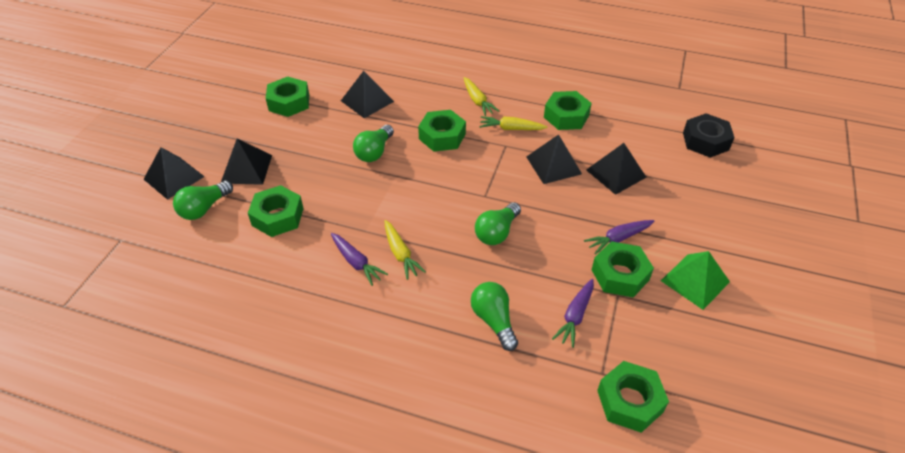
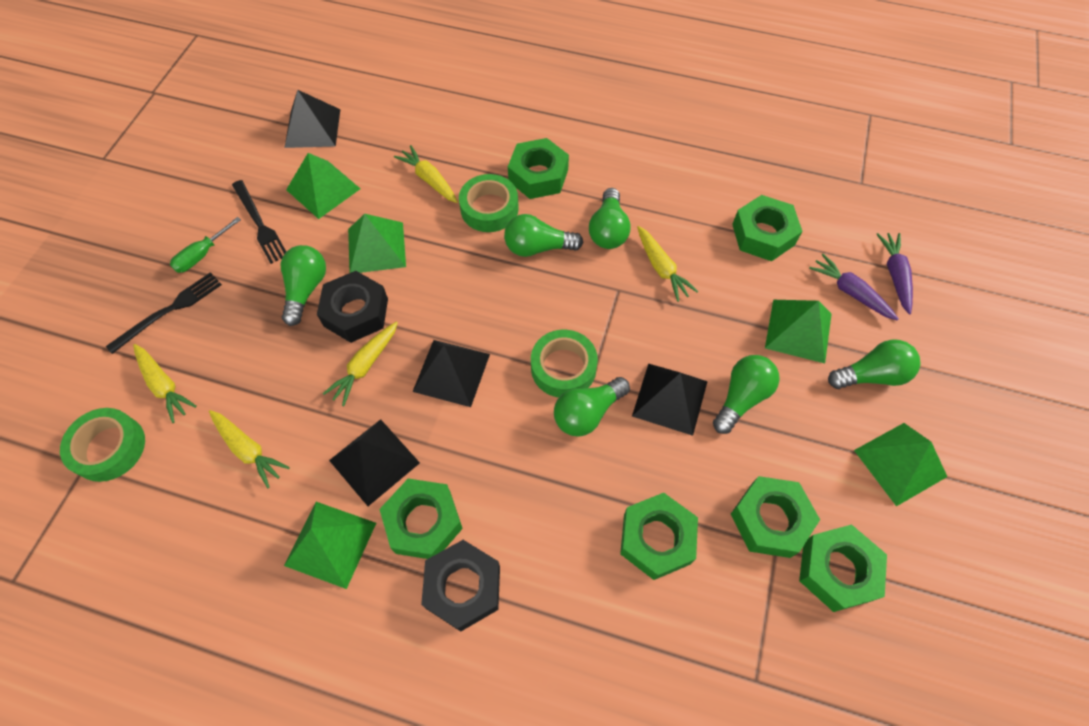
black fork: 0 -> 2
black nut: 1 -> 2
black pyramid: 5 -> 4
green light bulb: 4 -> 6
green pyramid: 1 -> 5
green screwdriver: 0 -> 1
green tape: 0 -> 3
purple carrot: 3 -> 2
yellow carrot: 3 -> 5

